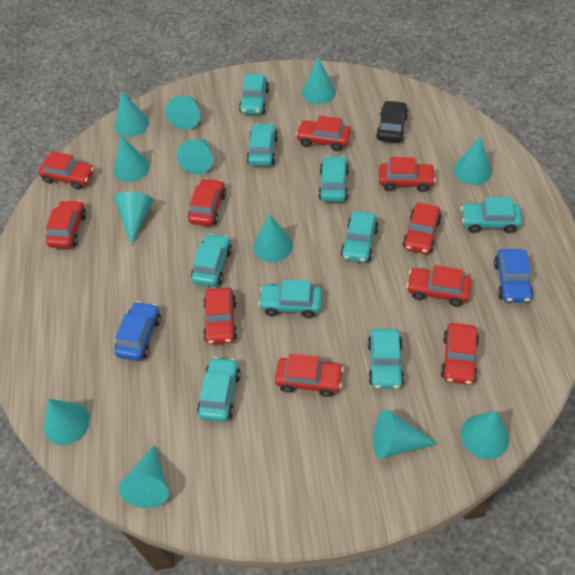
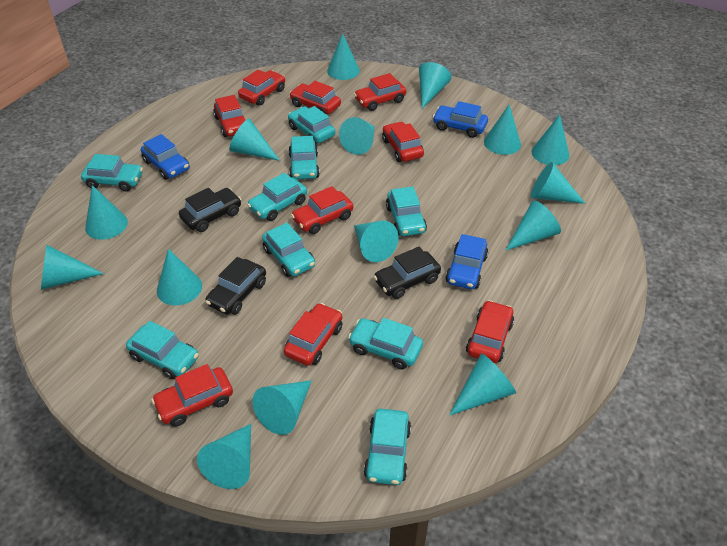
black car: 1 -> 3
blue car: 2 -> 3
red car: 10 -> 9
turquoise cone: 12 -> 15

